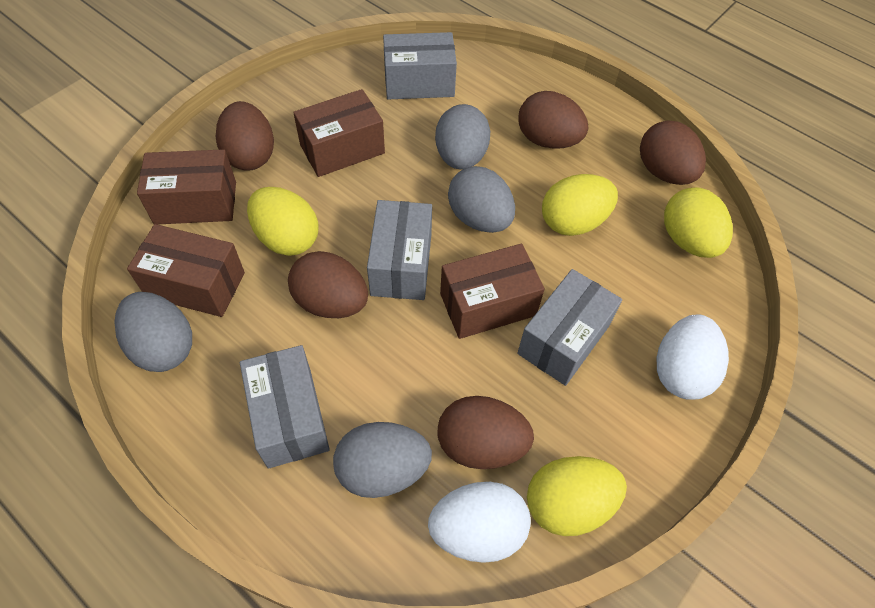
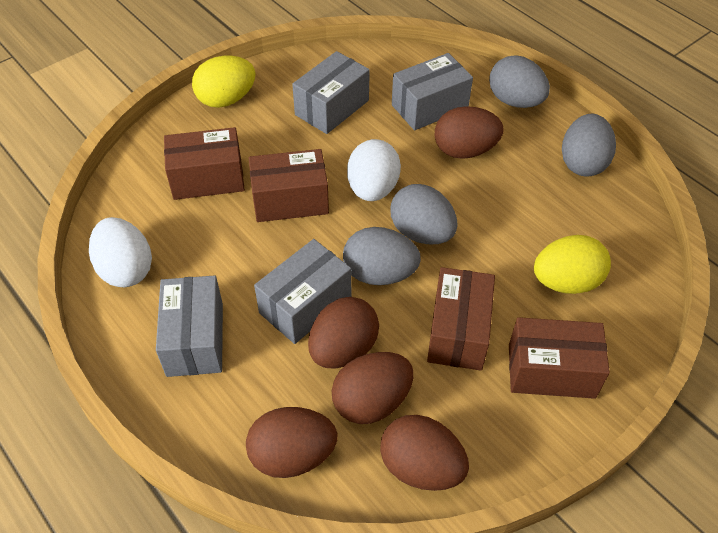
yellow egg: 4 -> 2

